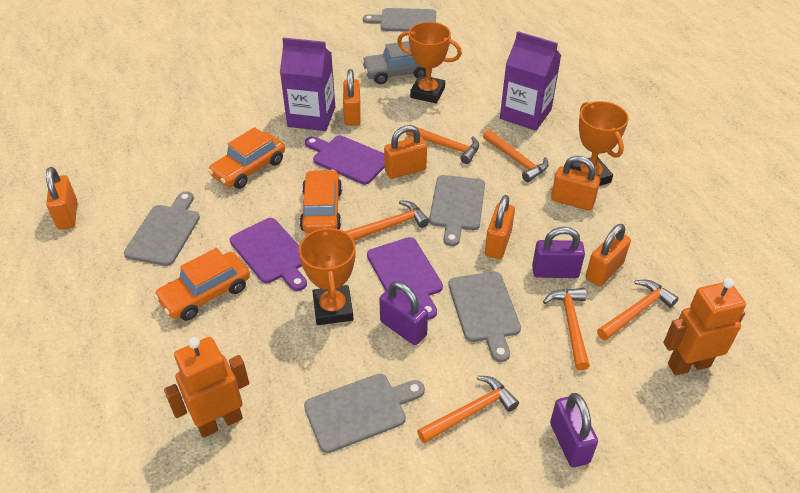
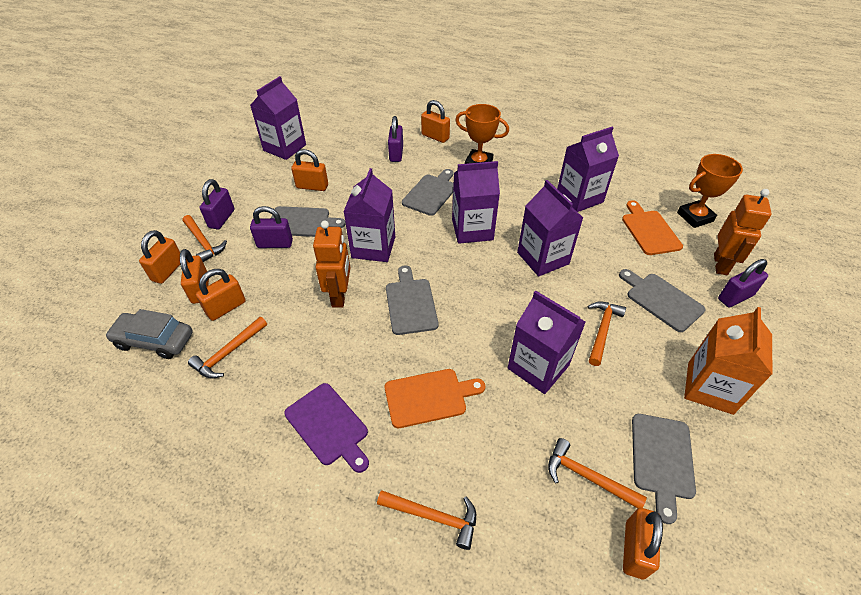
orange car: 3 -> 0
orange carton: 0 -> 1
orange cutting board: 0 -> 2
orange hammer: 6 -> 5
orange trophy: 3 -> 2
purple carton: 2 -> 6
purple cutting board: 3 -> 1
purple padlock: 3 -> 4

